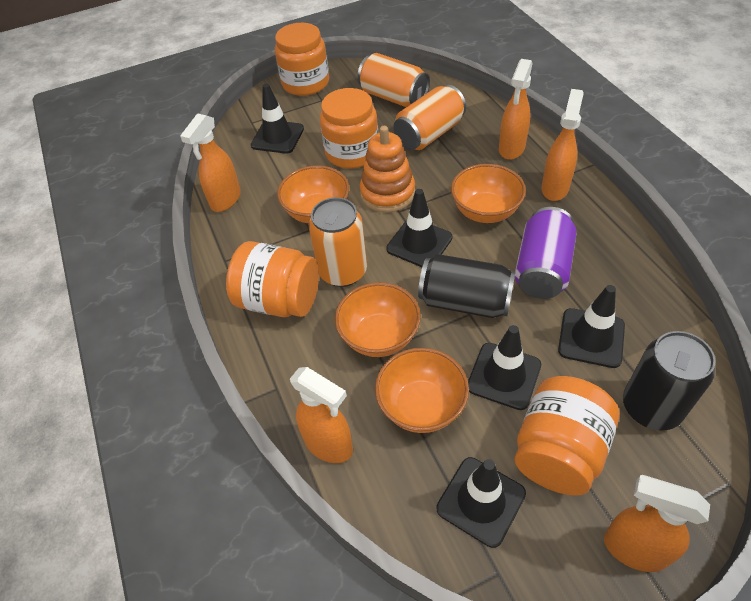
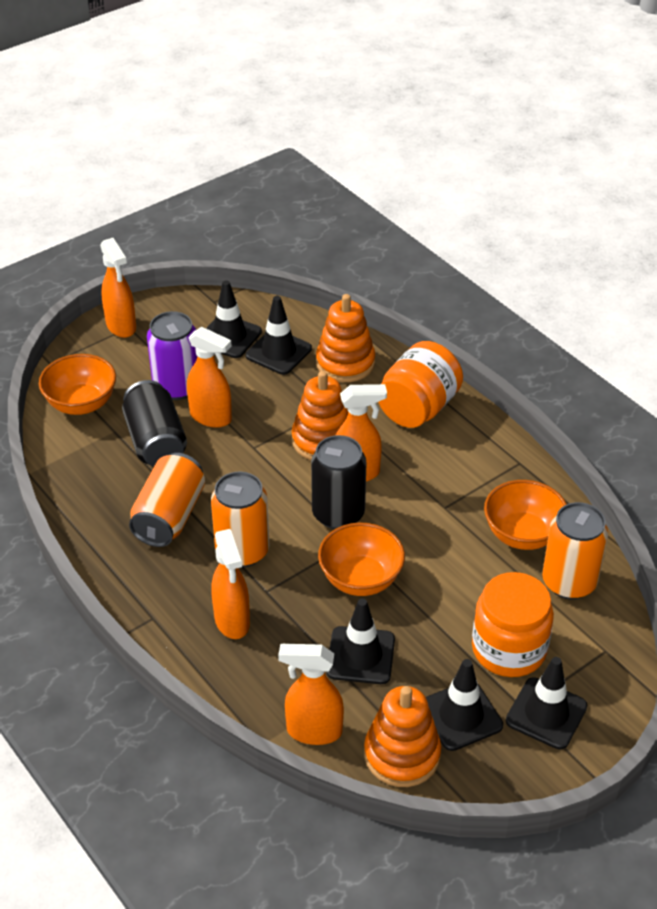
orange bowl: 4 -> 3
orange jar: 4 -> 2
orange stacking toy: 1 -> 3

